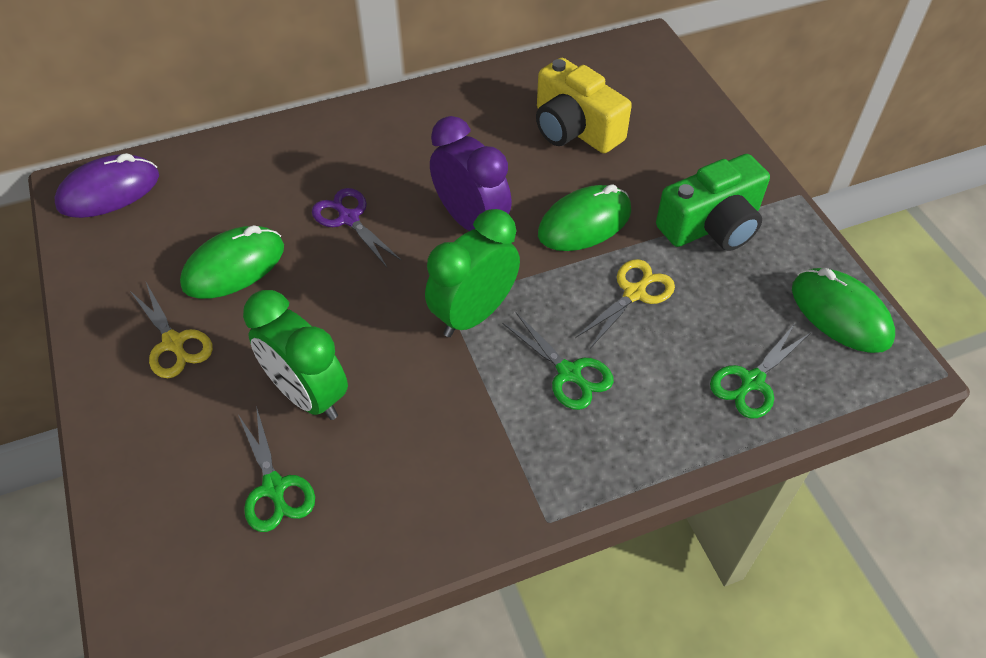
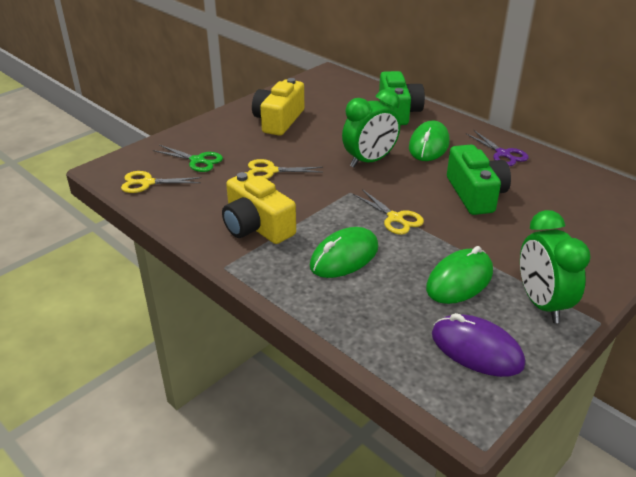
green camera: 1 -> 2
green scissors: 3 -> 1
purple clock: 1 -> 0
yellow camera: 1 -> 2
yellow scissors: 2 -> 3

